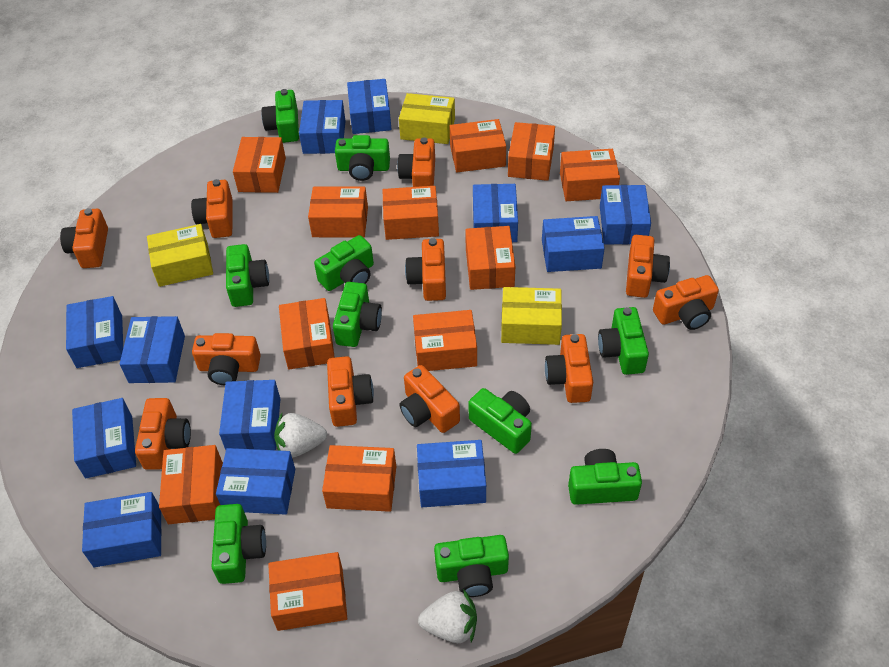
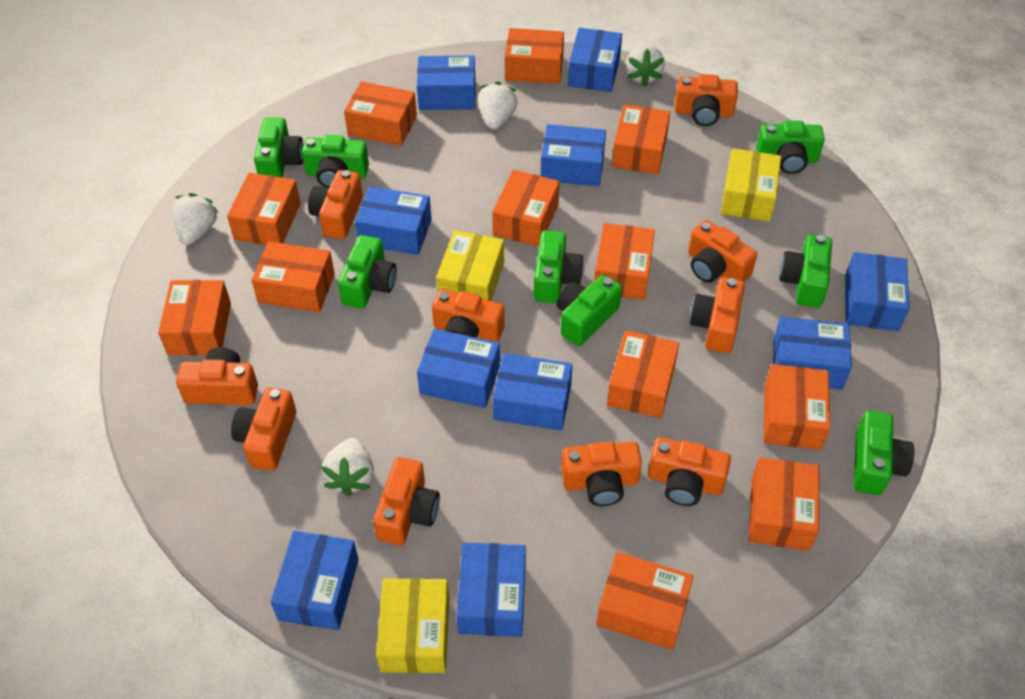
blue box: 12 -> 10
green camera: 10 -> 8
orange camera: 11 -> 10
white strawberry: 2 -> 4

